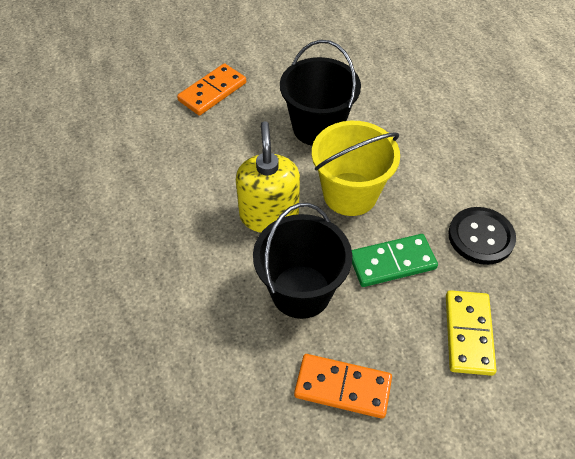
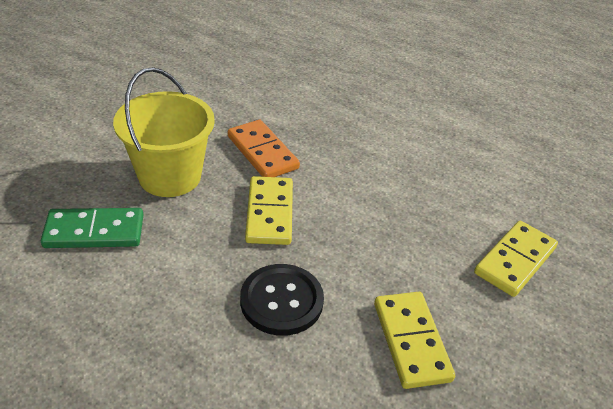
black bucket: 2 -> 0
orange domino: 2 -> 1
yellow domino: 1 -> 3
yellow soap dispenser: 1 -> 0

